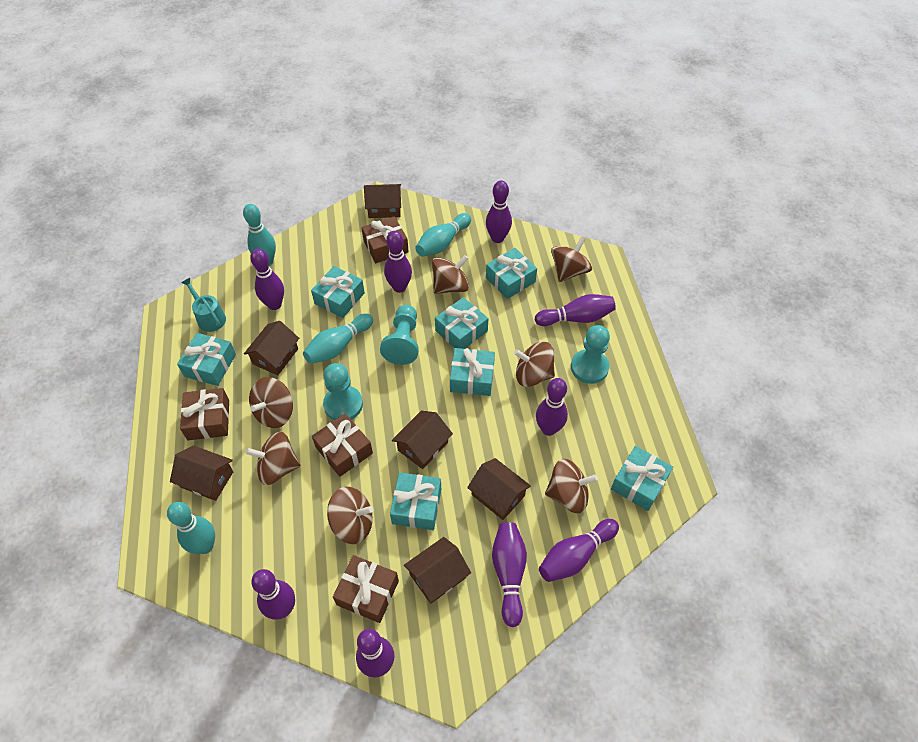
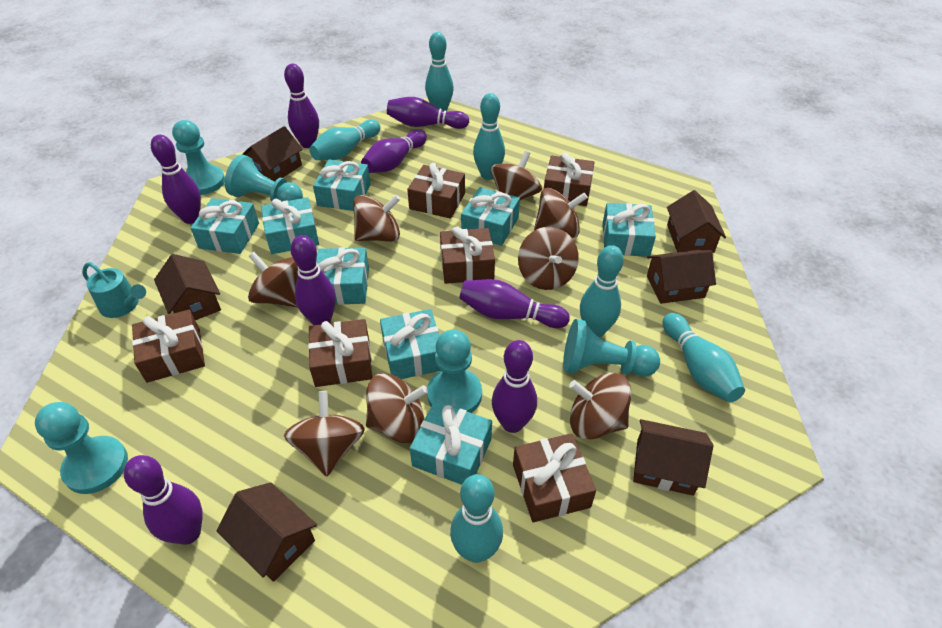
brown gift: 4 -> 6
brown spinning top: 7 -> 8
purple bowling pin: 9 -> 8
turquoise bowling pin: 4 -> 6
turquoise gift: 7 -> 8
turquoise pawn: 3 -> 5

